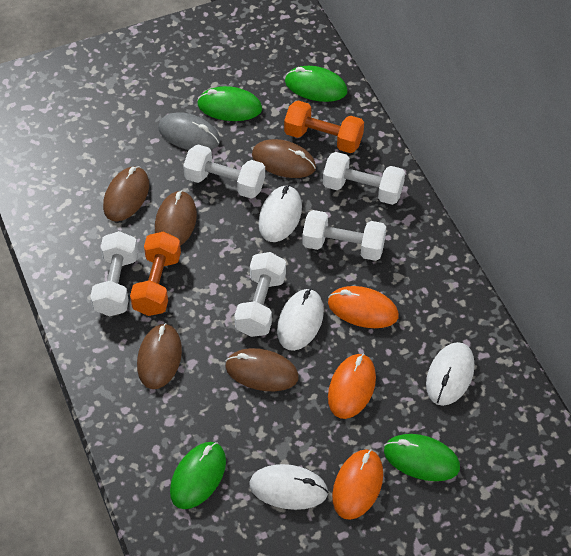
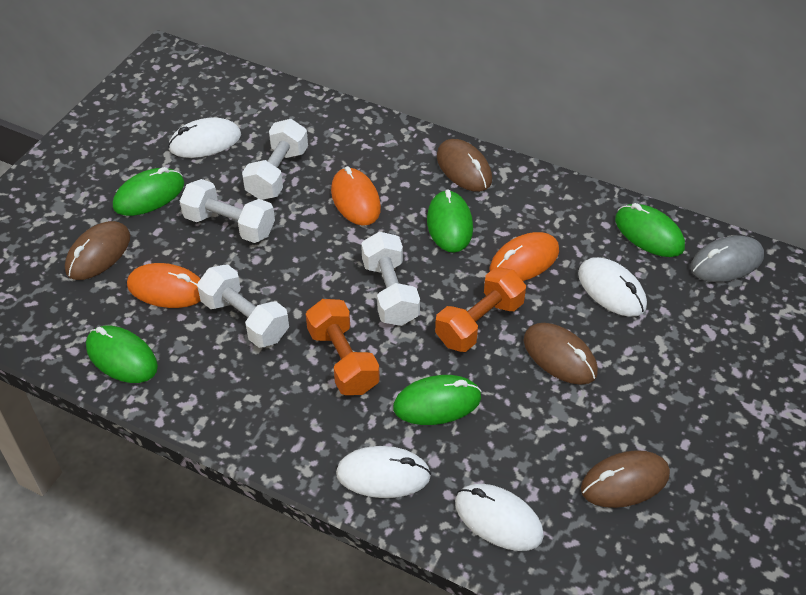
brown mouse: 5 -> 4
green mouse: 4 -> 5
white dumbbell: 5 -> 4

